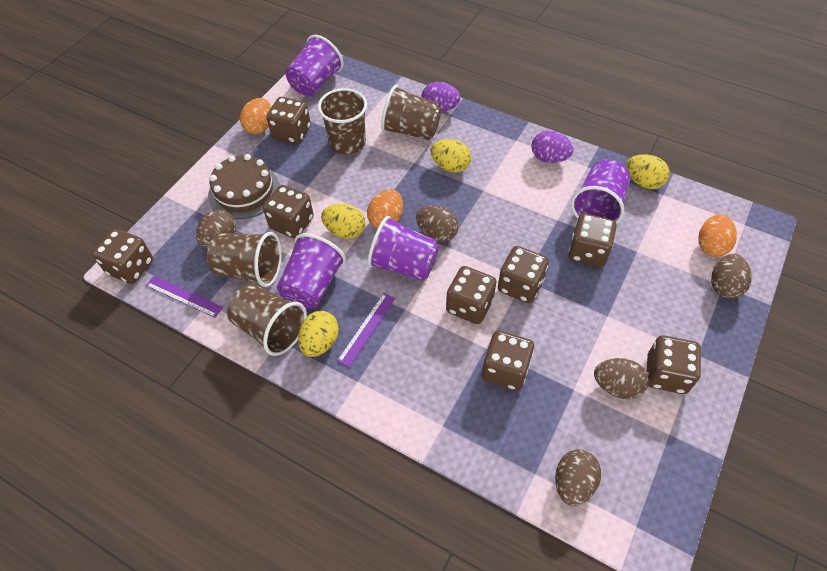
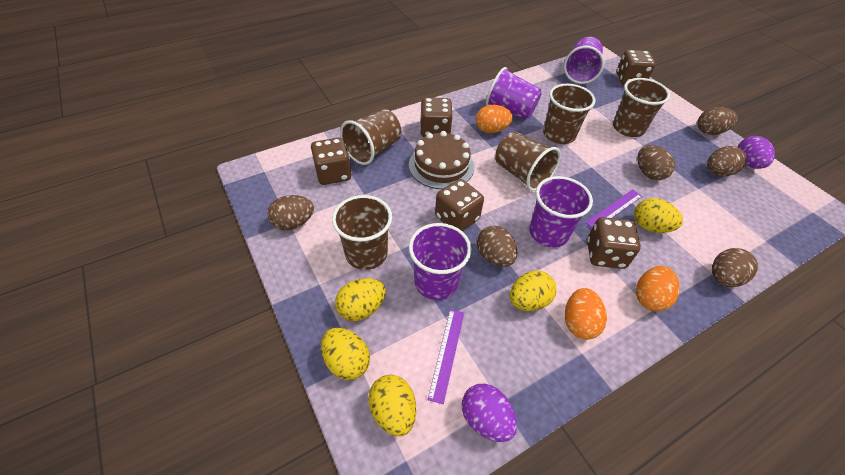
brown cup: 4 -> 5
brown dice: 8 -> 5
brown egg: 5 -> 6
yellow egg: 4 -> 5

